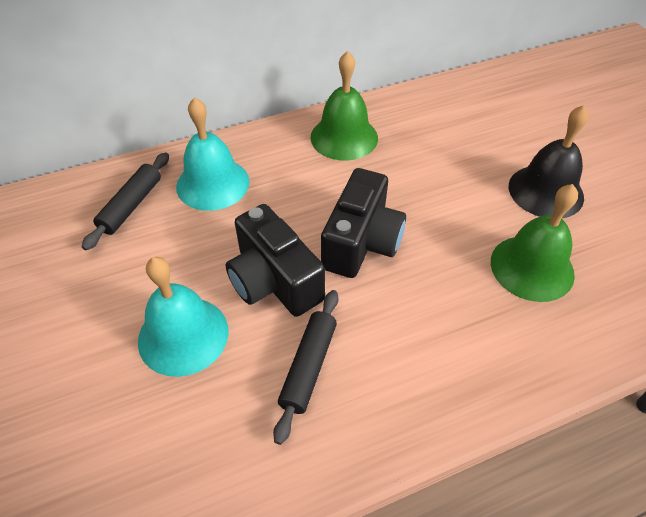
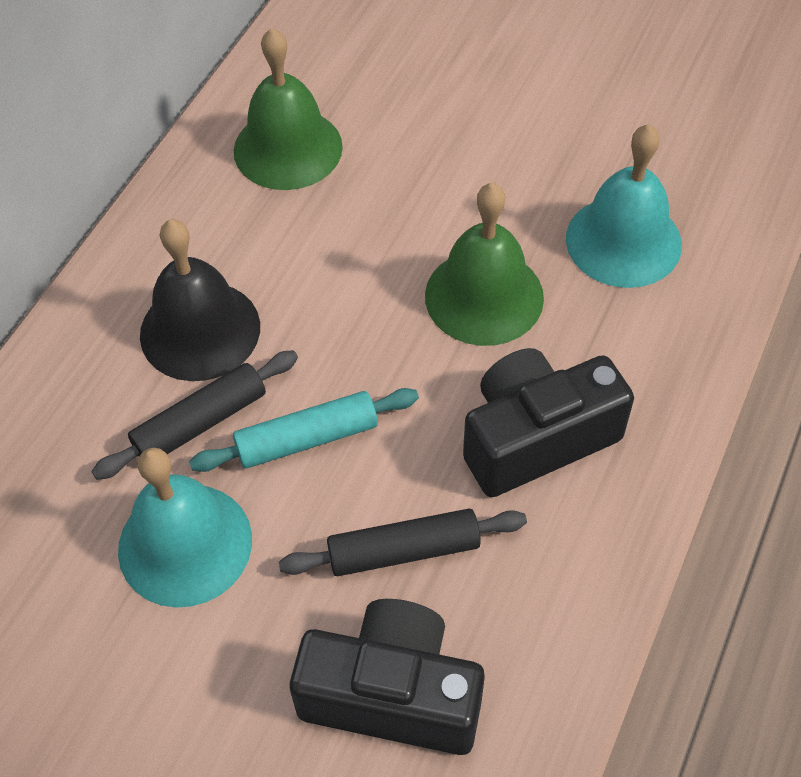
turquoise rolling pin: 0 -> 1

